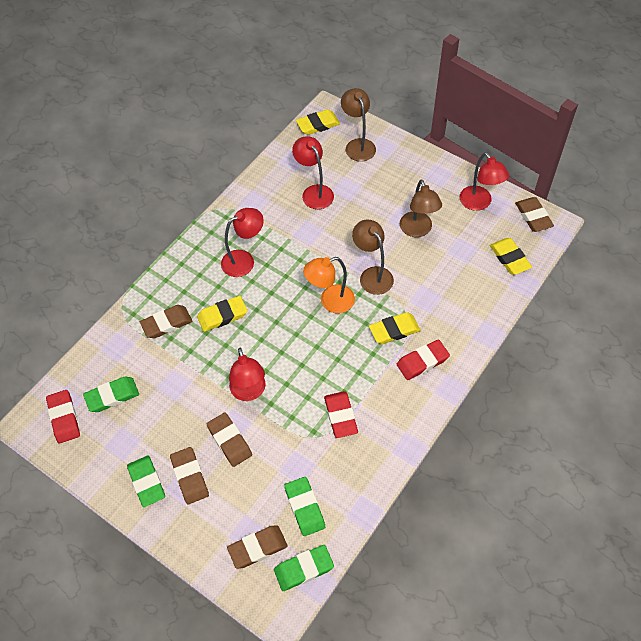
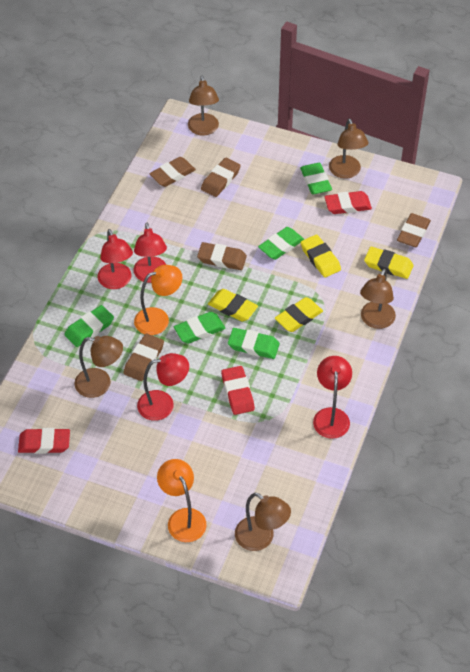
brown lamp: 3 -> 5
green eraser: 4 -> 5
orange lamp: 1 -> 2

